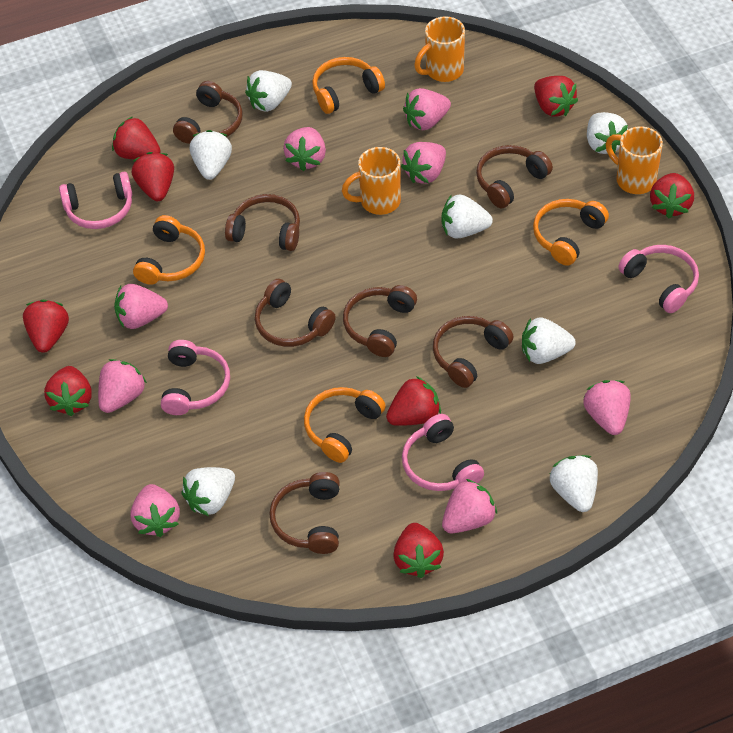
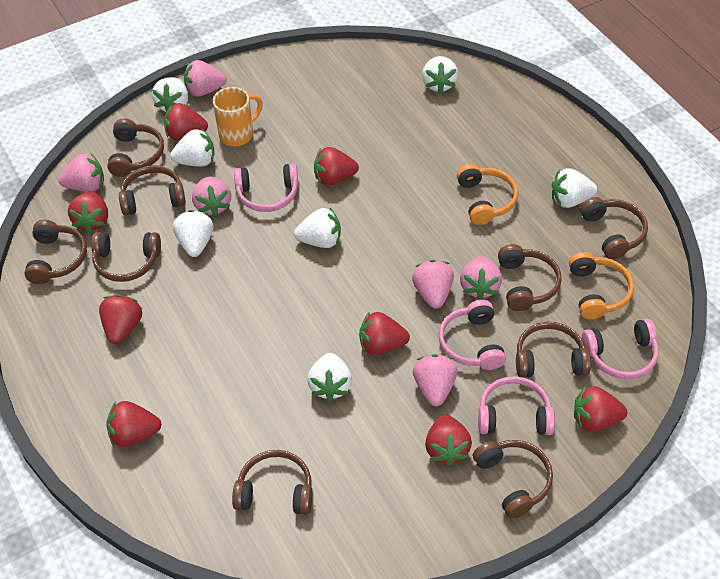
brown headphones: 7 -> 9
orange headphones: 4 -> 2
orange mug: 3 -> 1
pink strawberry: 8 -> 6

